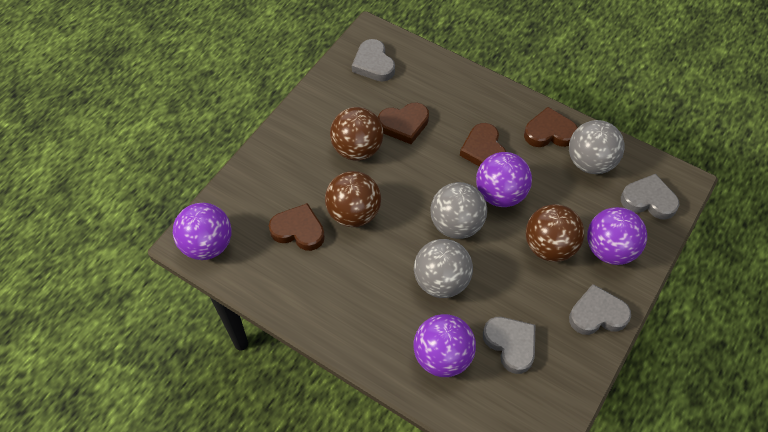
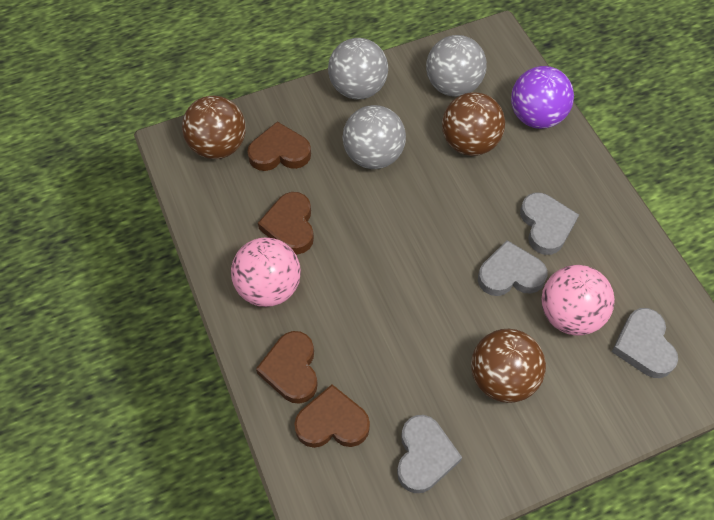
pink ball: 0 -> 2
purple ball: 4 -> 1

